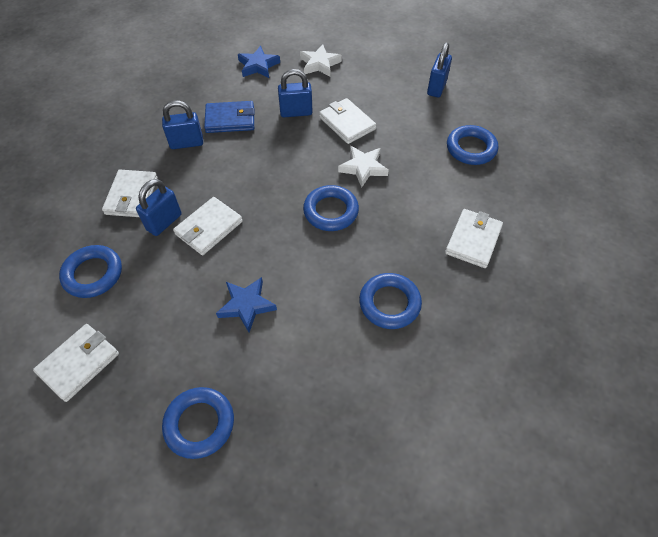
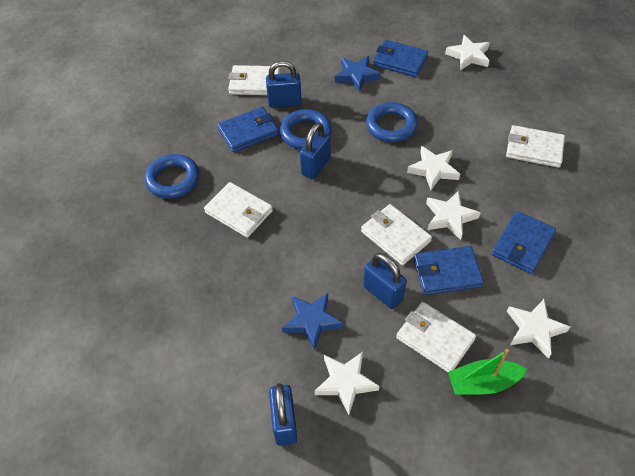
blue ring: 5 -> 3
blue wallet: 1 -> 4
green boat: 0 -> 1
white star: 2 -> 5

